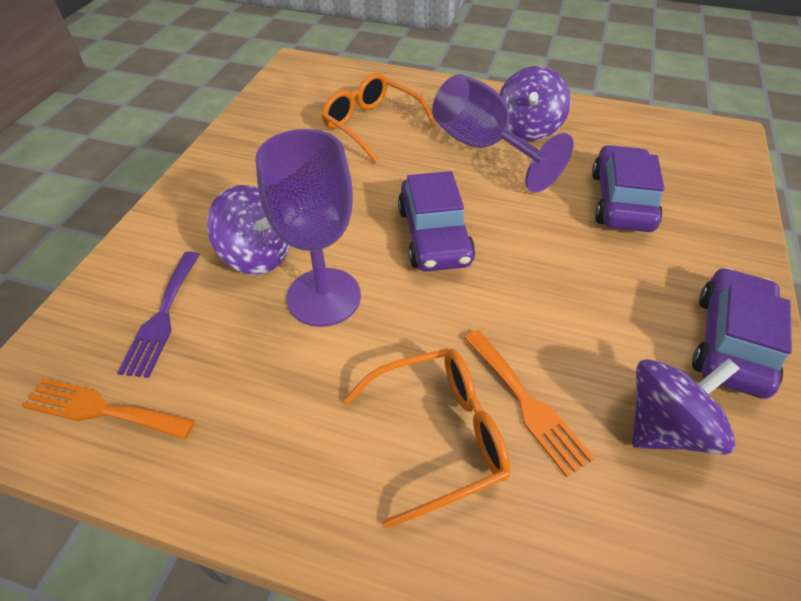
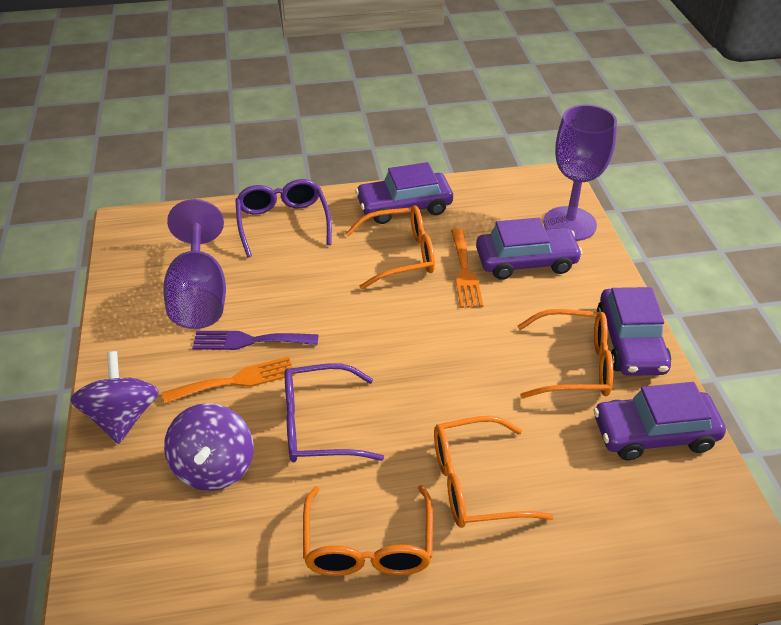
orange glasses: 2 -> 4
purple car: 3 -> 4
purple glasses: 0 -> 2
purple spinning top: 3 -> 2

